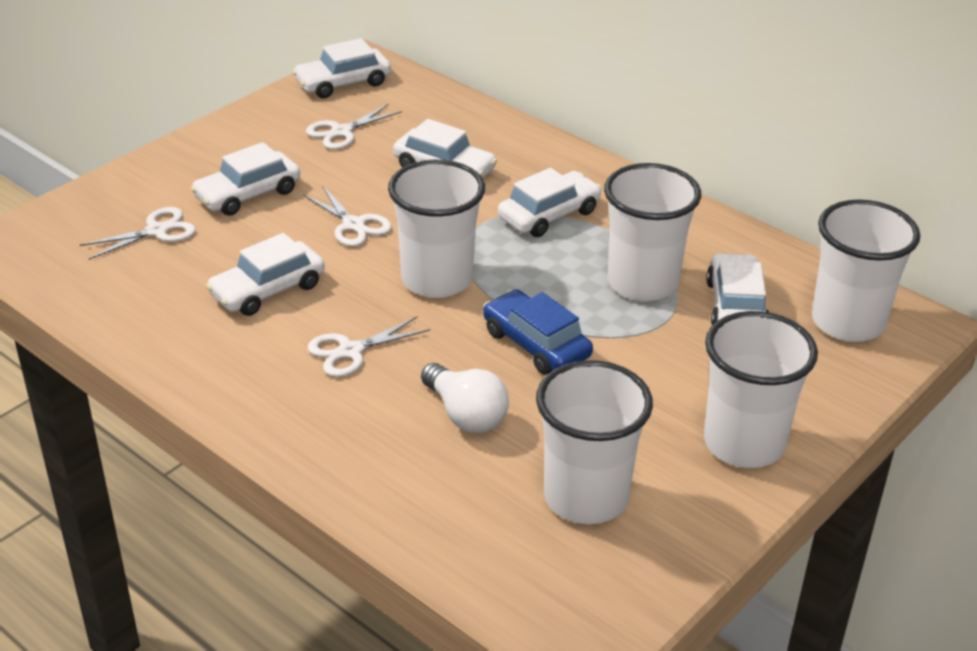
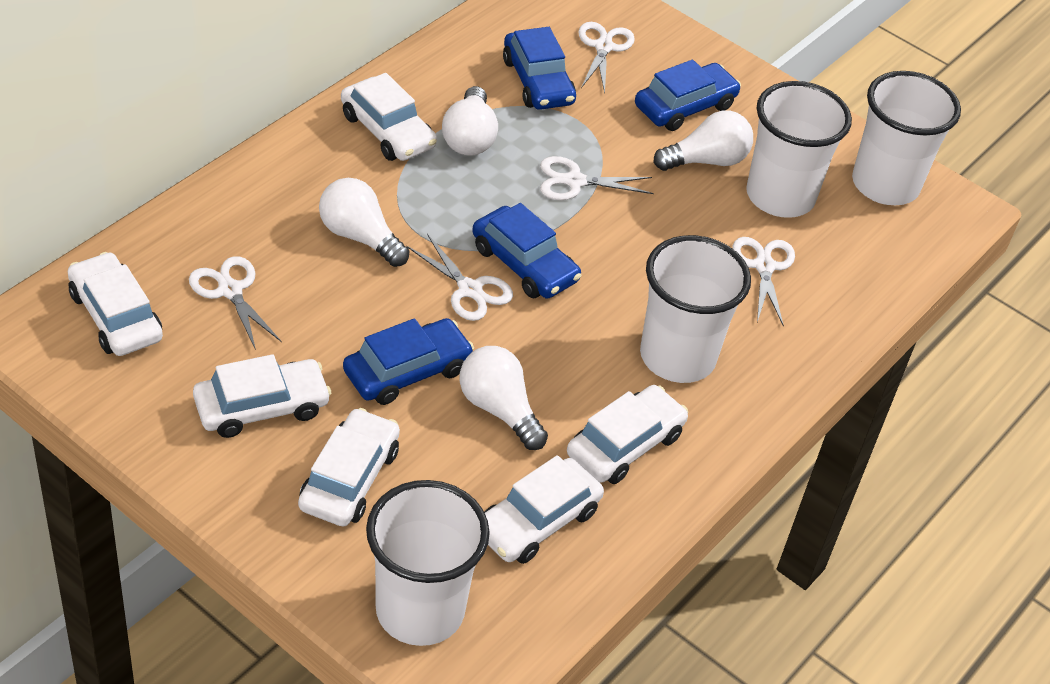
blue car: 1 -> 4
white cup: 5 -> 4
white light bulb: 1 -> 4
white scissors: 4 -> 5

